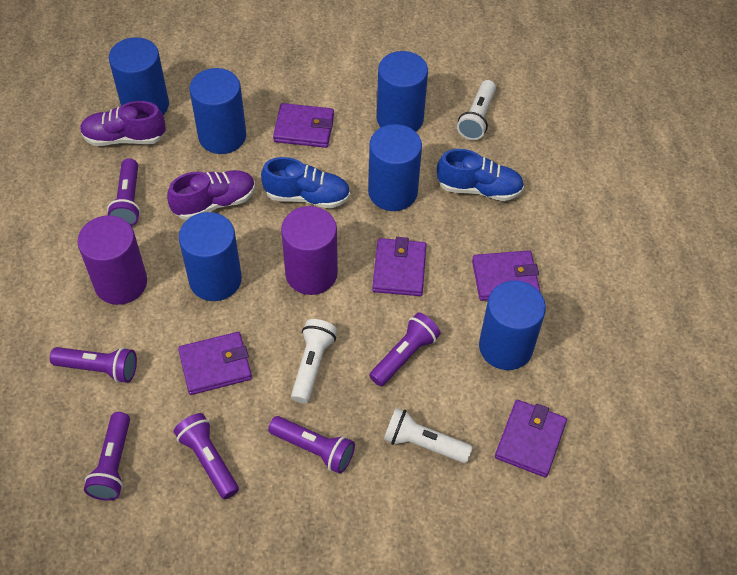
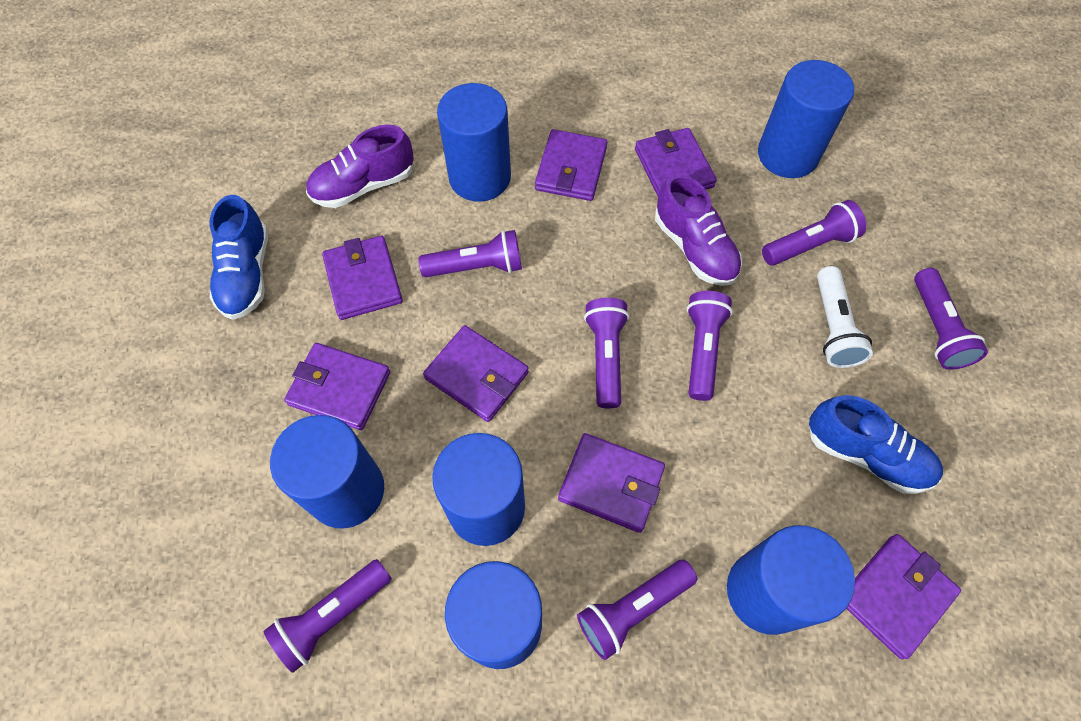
purple cylinder: 2 -> 0
purple flashlight: 6 -> 7
purple wallet: 5 -> 7
white flashlight: 3 -> 1

